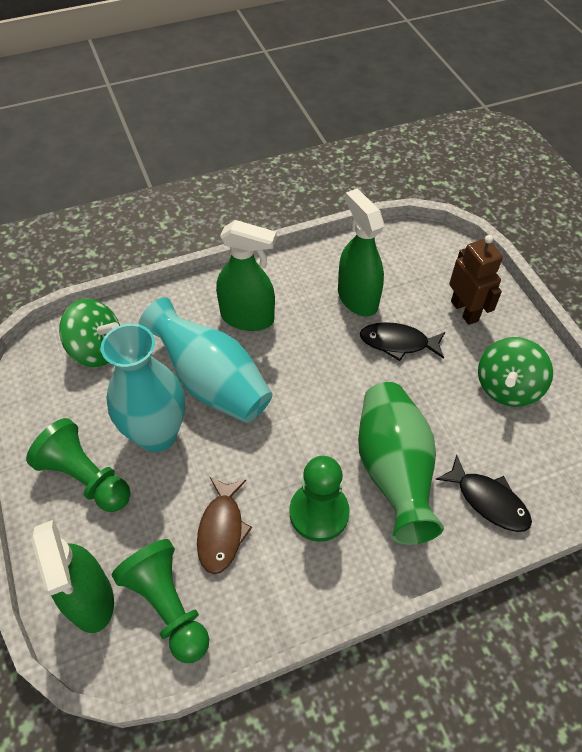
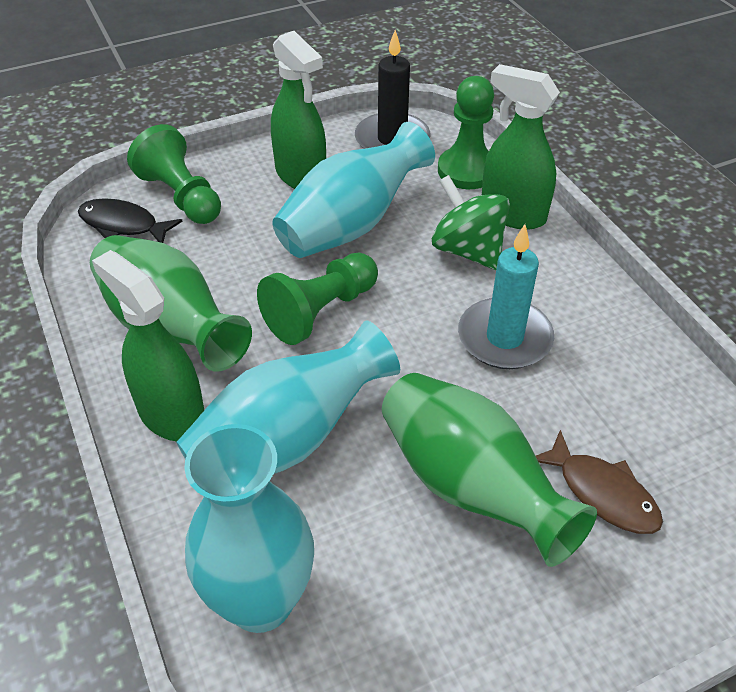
black candle: 0 -> 1
black fish: 2 -> 1
brown robot: 1 -> 0
green spinning top: 2 -> 1
green vase: 1 -> 2
turquoise candle: 0 -> 1
turquoise vase: 2 -> 3

